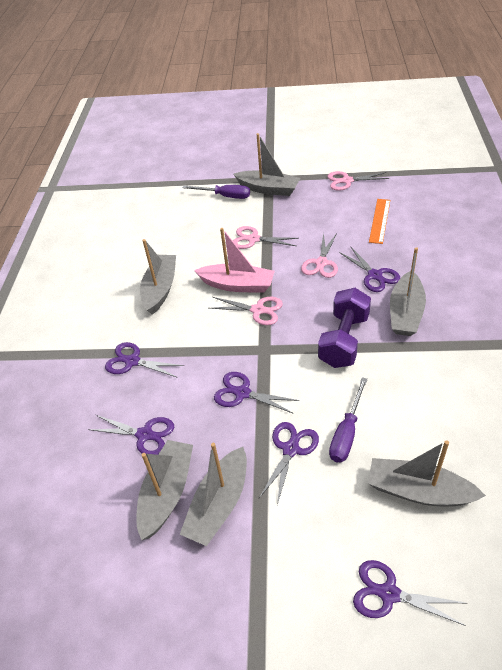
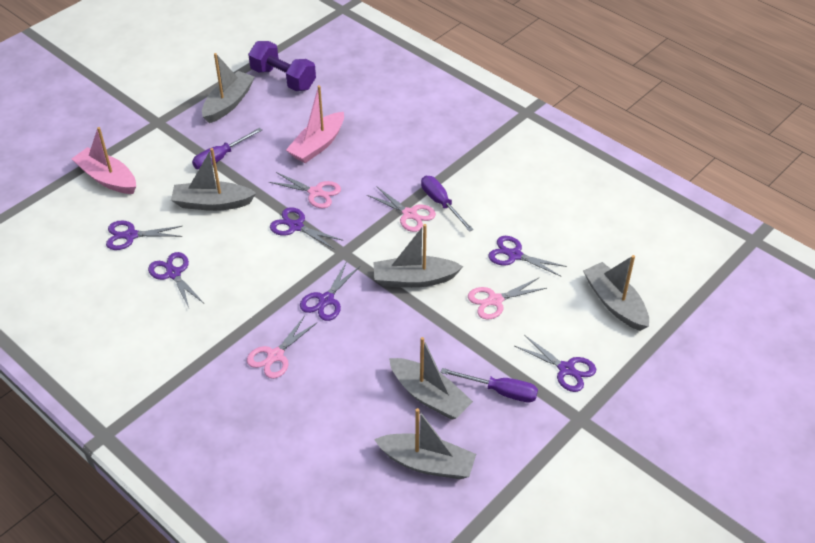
orange ruler: 1 -> 0
pink boat: 1 -> 2
purple screwdriver: 2 -> 3

